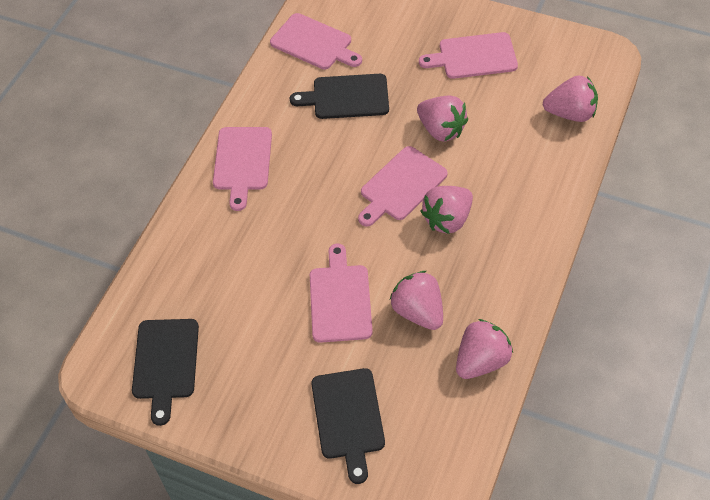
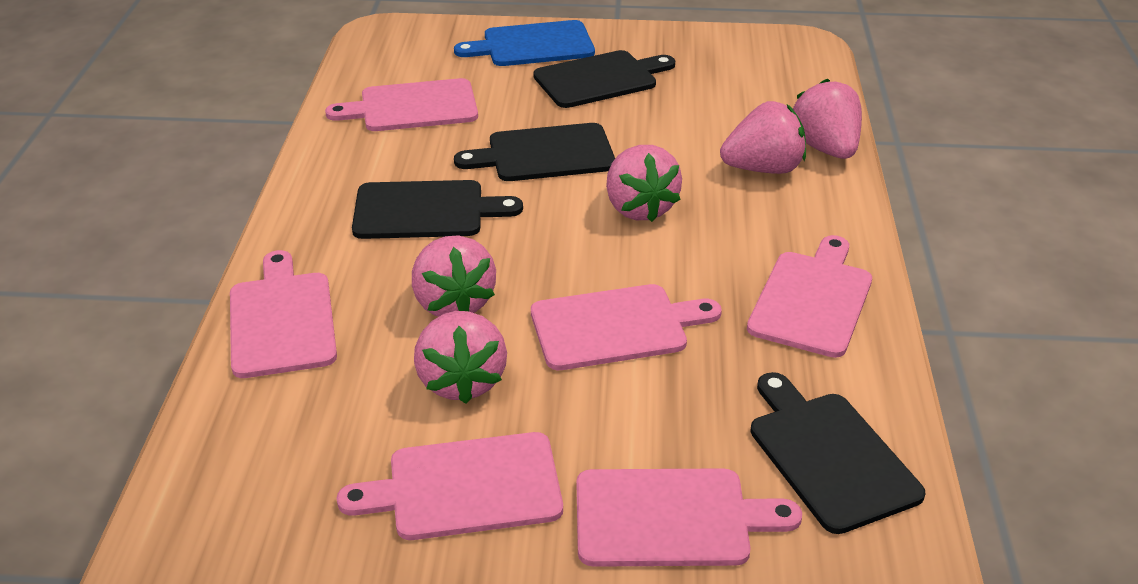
black cutting board: 3 -> 4
blue cutting board: 0 -> 1
pink cutting board: 5 -> 6

